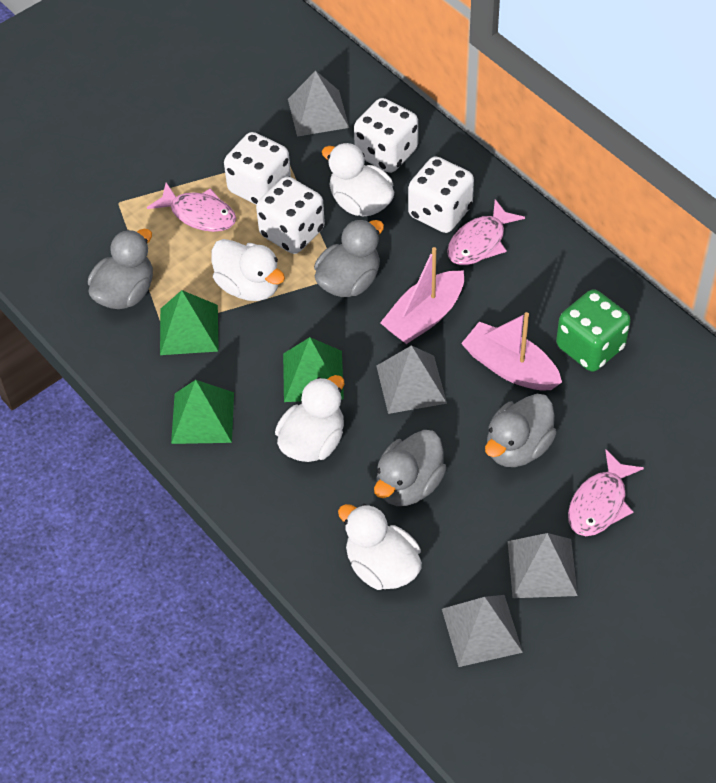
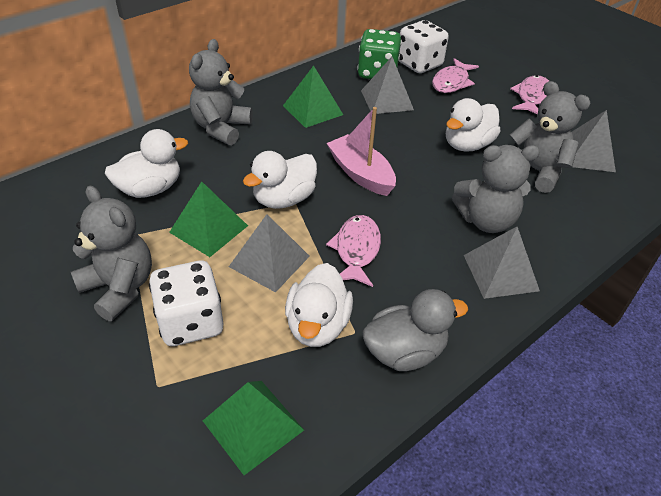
grey duck: 4 -> 1
grey teddy bear: 0 -> 4
pink boat: 2 -> 1
white dice: 4 -> 2

